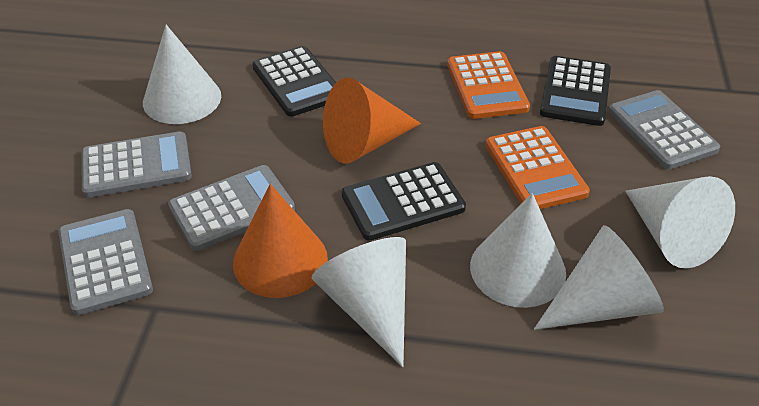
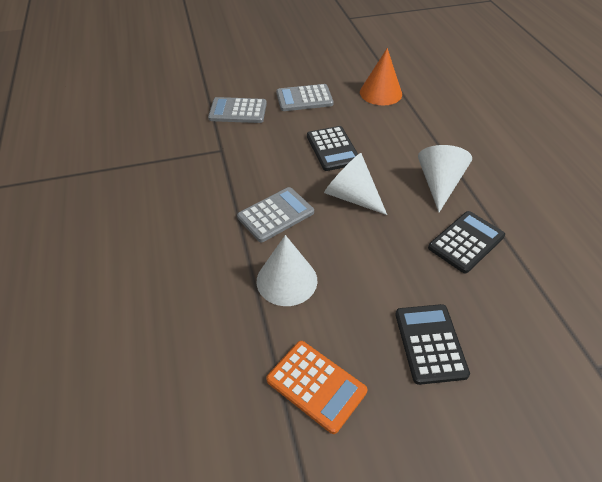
grey calculator: 4 -> 3
orange calculator: 2 -> 1
orange cone: 2 -> 1
white cone: 5 -> 3

